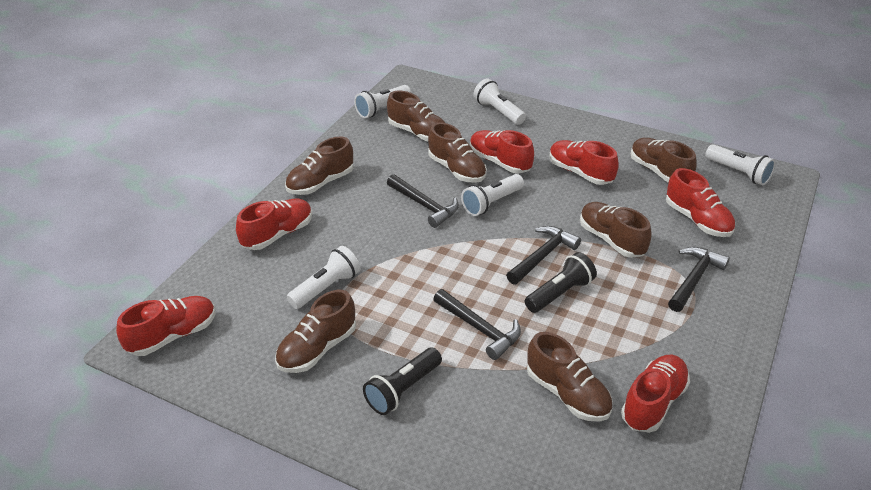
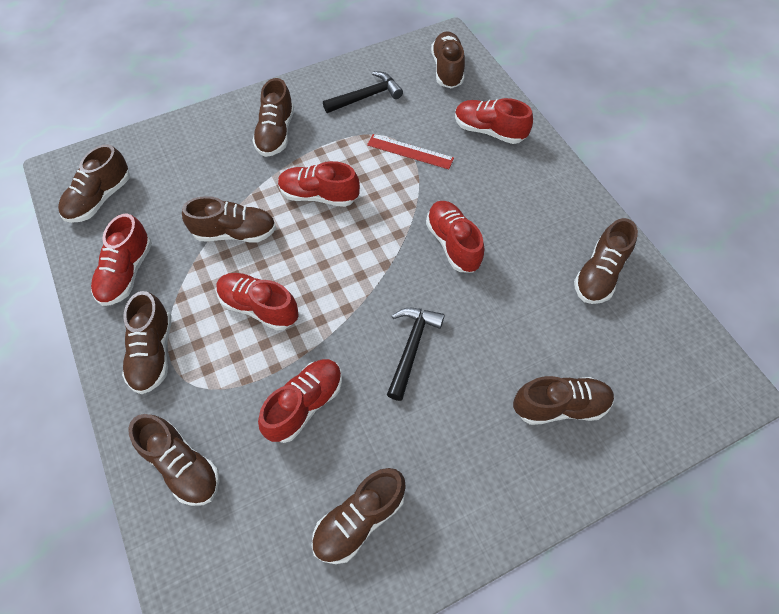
black flashlight: 2 -> 0
black hammer: 4 -> 2
brown shoe: 7 -> 9
red ruler: 0 -> 1
white flashlight: 5 -> 0

